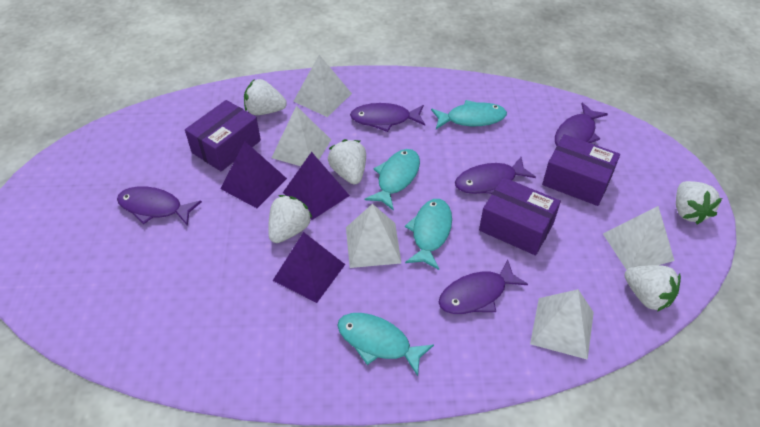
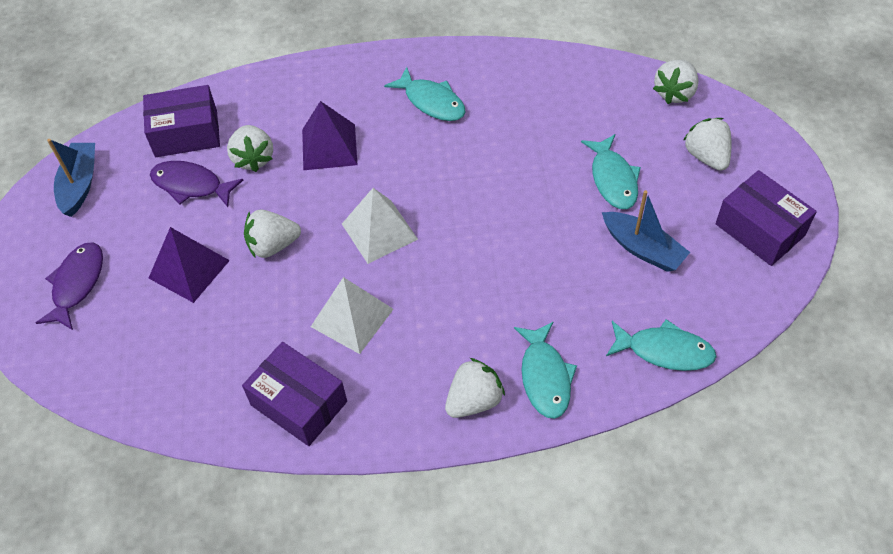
blue boat: 0 -> 2
purple fish: 5 -> 2
purple pyramid: 3 -> 2
white pyramid: 5 -> 2

